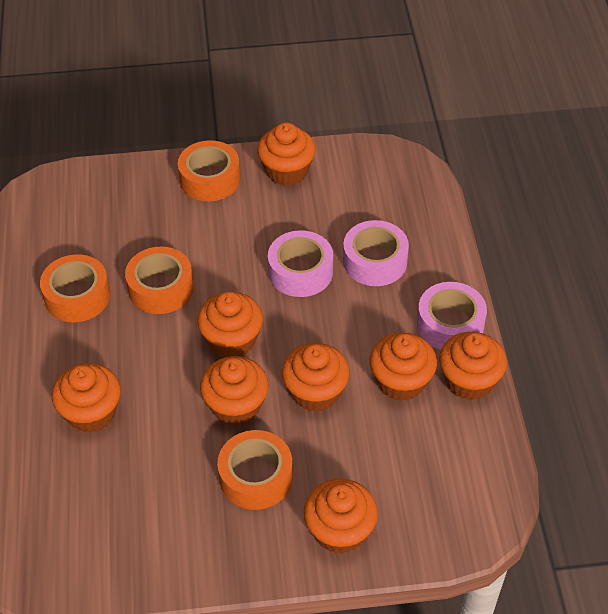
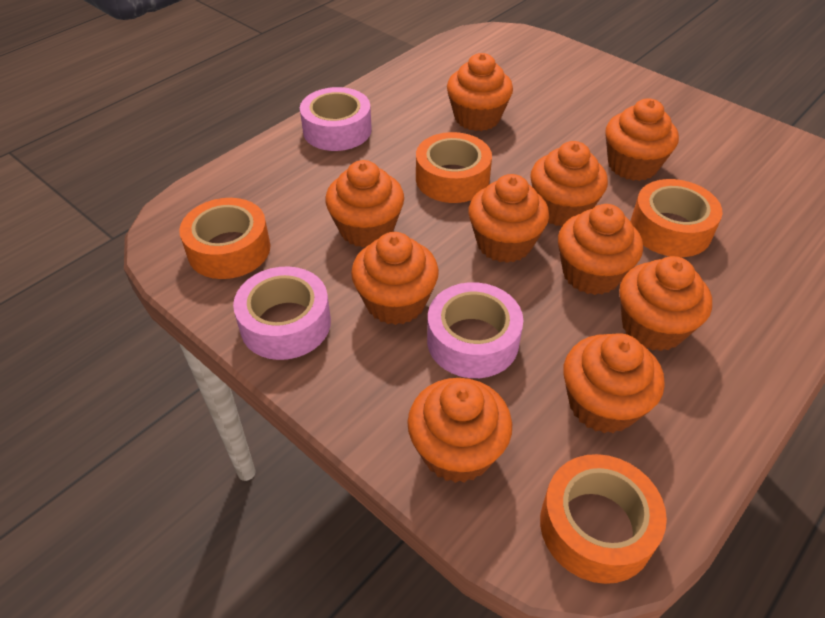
orange cupcake: 8 -> 10

